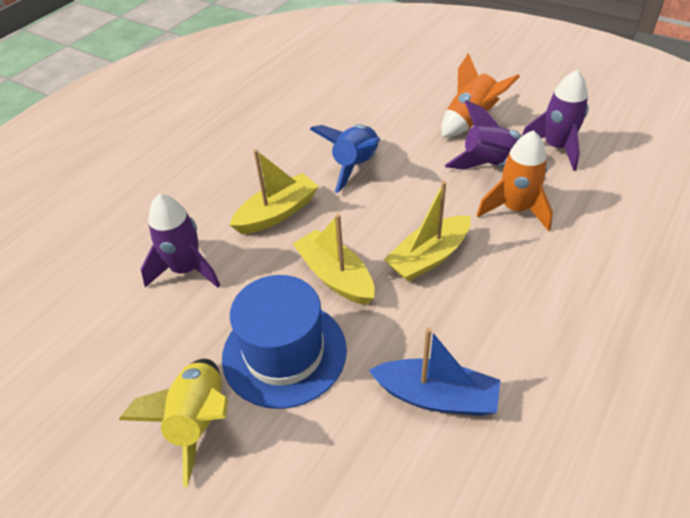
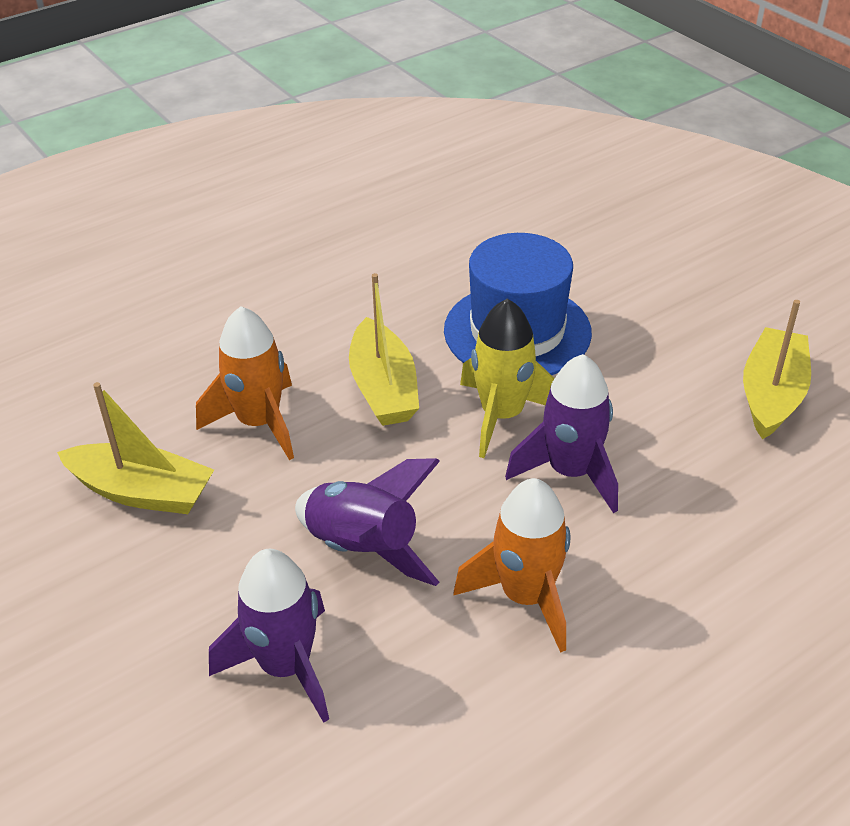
blue boat: 1 -> 0
blue rocket: 1 -> 0

